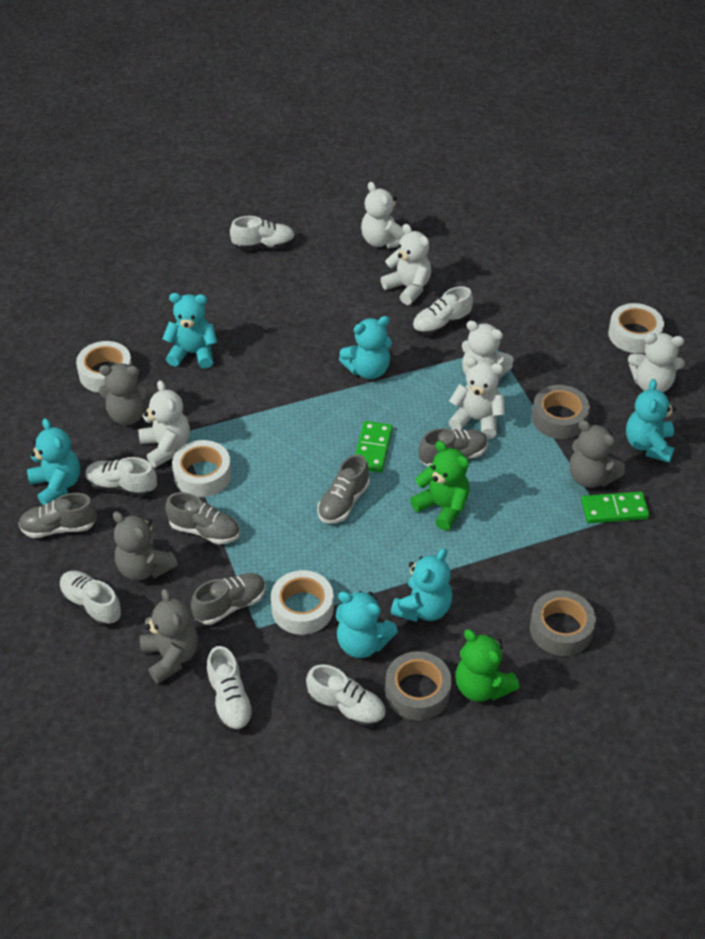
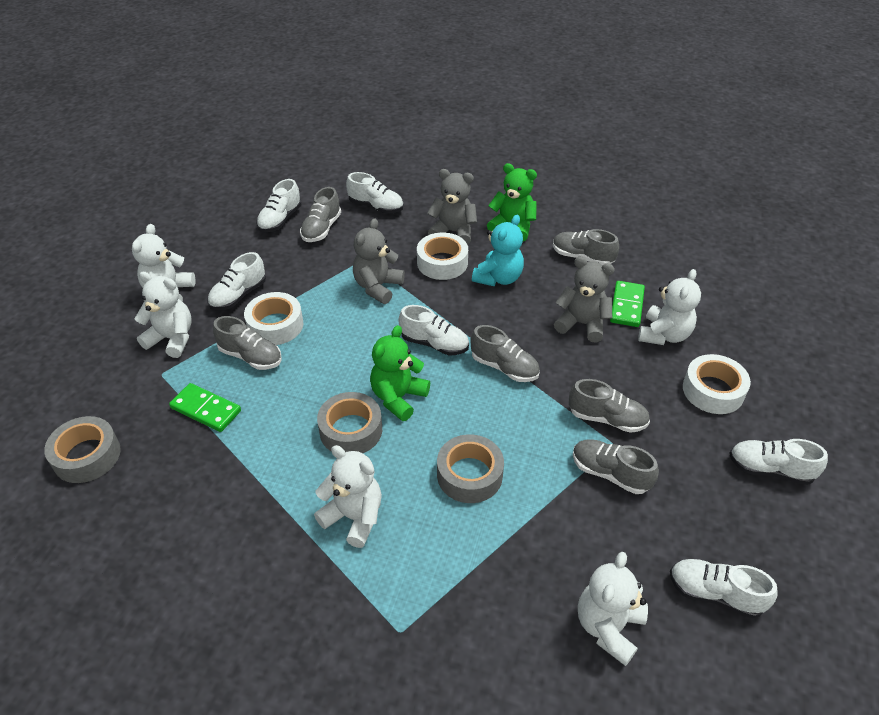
grey shoe: 5 -> 6
grey teddy bear: 4 -> 3
turquoise teddy bear: 6 -> 1
white tape: 4 -> 3
white teddy bear: 6 -> 5

